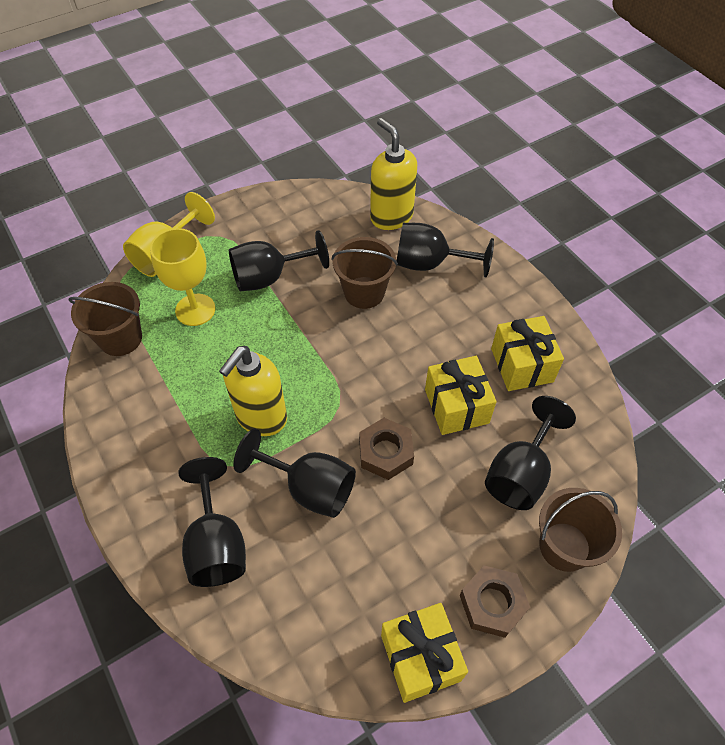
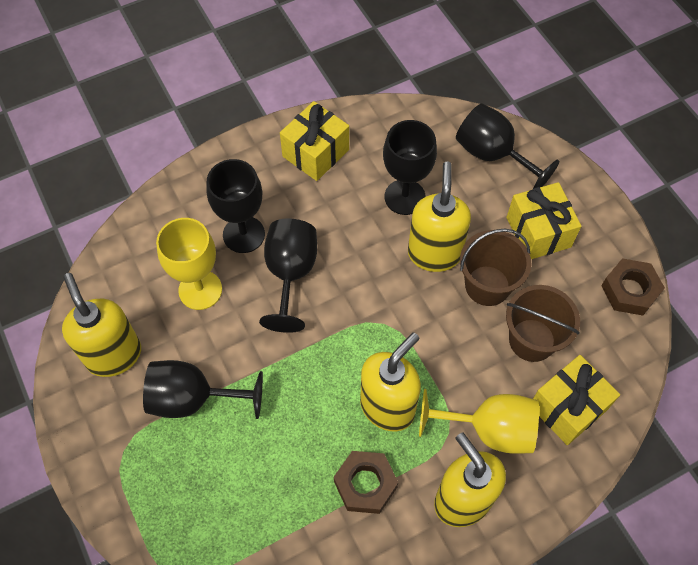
brown bucket: 3 -> 2
yellow soap dispenser: 2 -> 4

